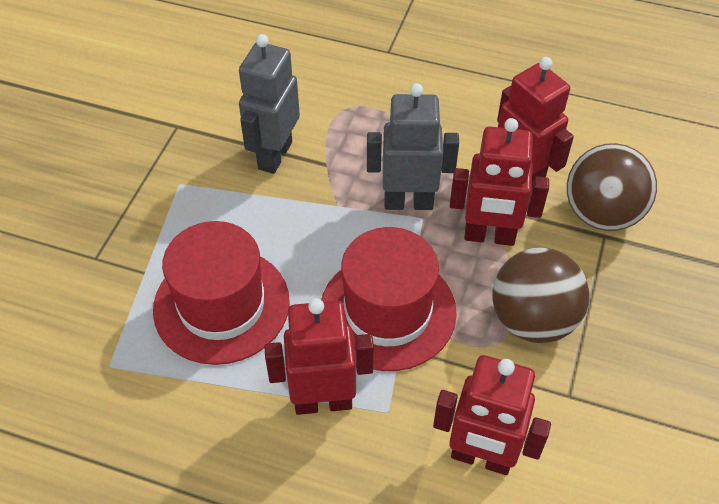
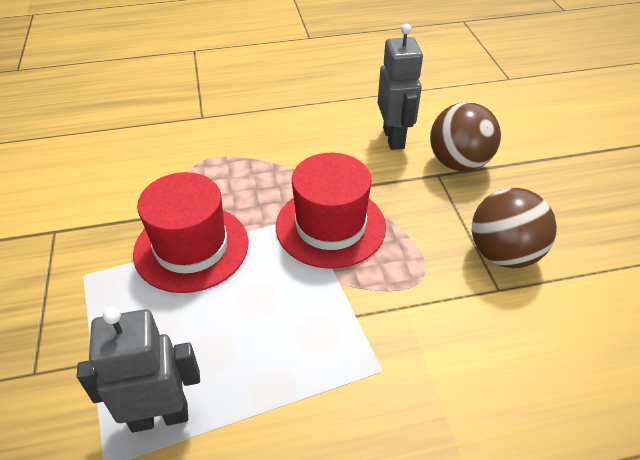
red robot: 4 -> 0

